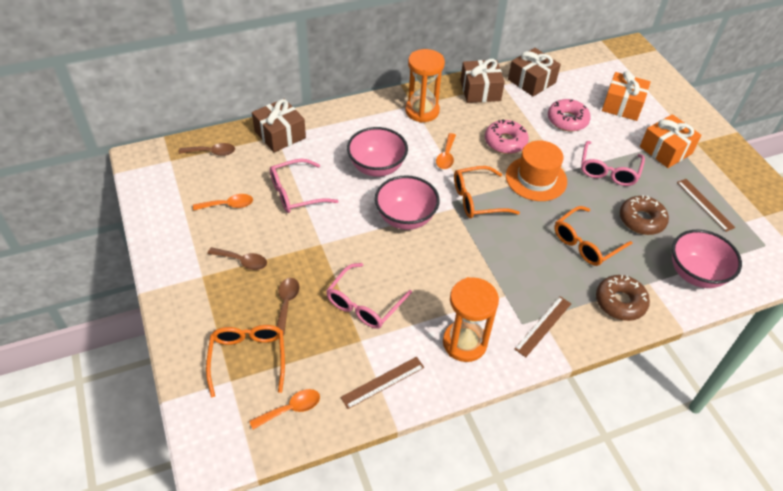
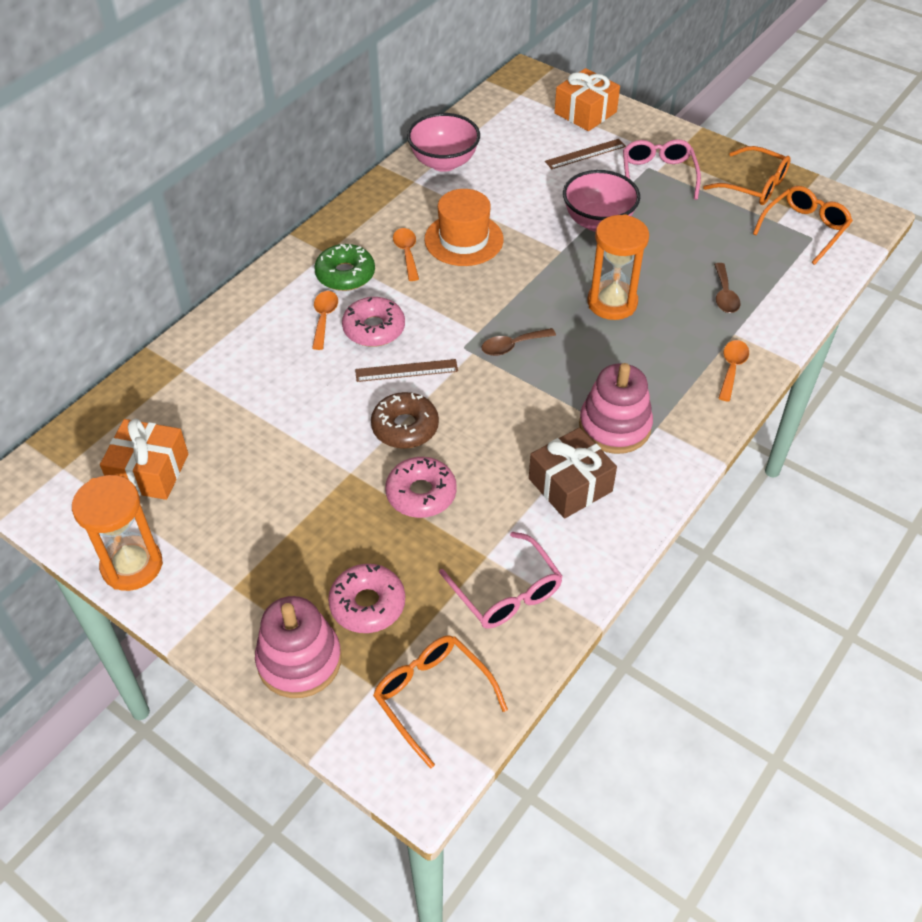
brown donut: 2 -> 1
brown gift: 3 -> 1
brown ruler: 3 -> 2
brown spoon: 3 -> 2
green donut: 0 -> 1
pink bowl: 3 -> 2
pink donut: 2 -> 3
pink glasses: 3 -> 2
pink stacking toy: 0 -> 2

